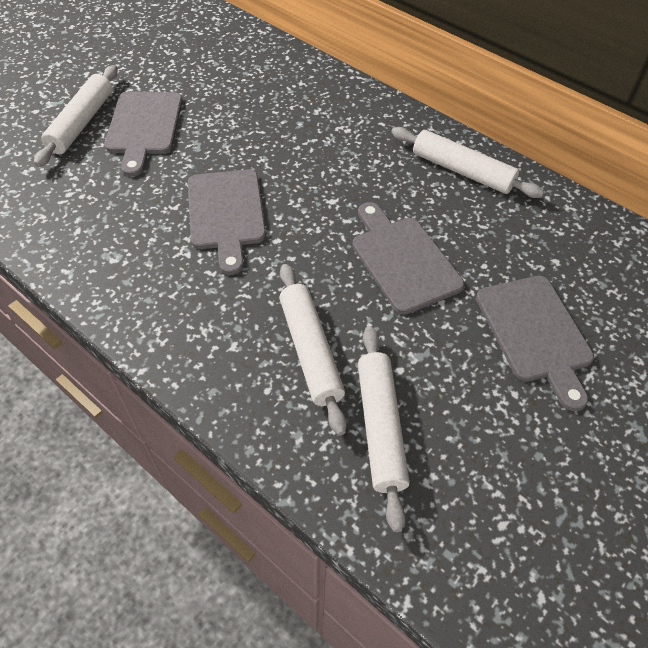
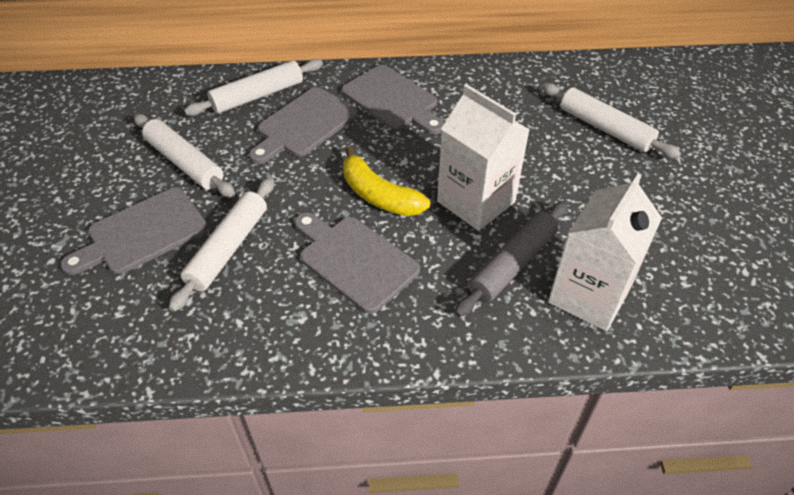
grey rolling pin: 0 -> 1
white carton: 0 -> 2
yellow banana: 0 -> 1

